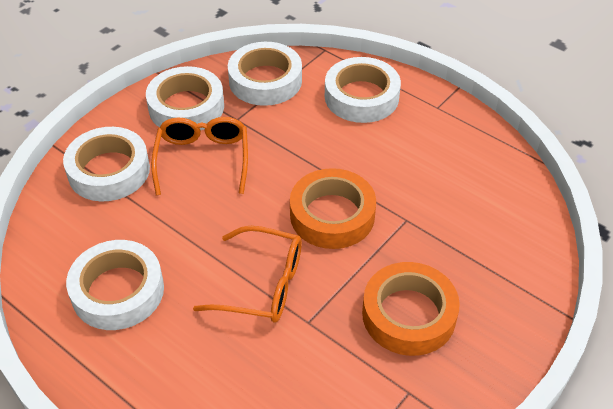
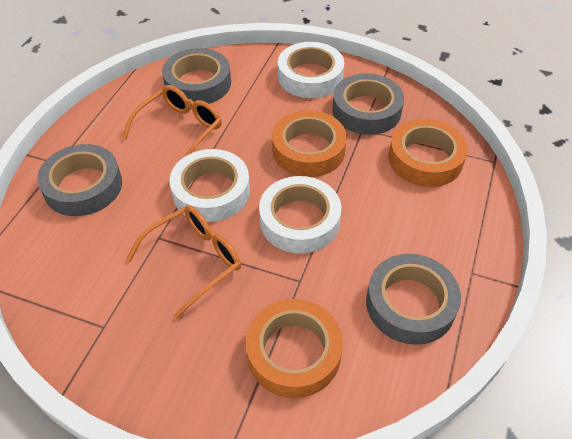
grey tape: 0 -> 4
orange tape: 2 -> 3
white tape: 5 -> 3

